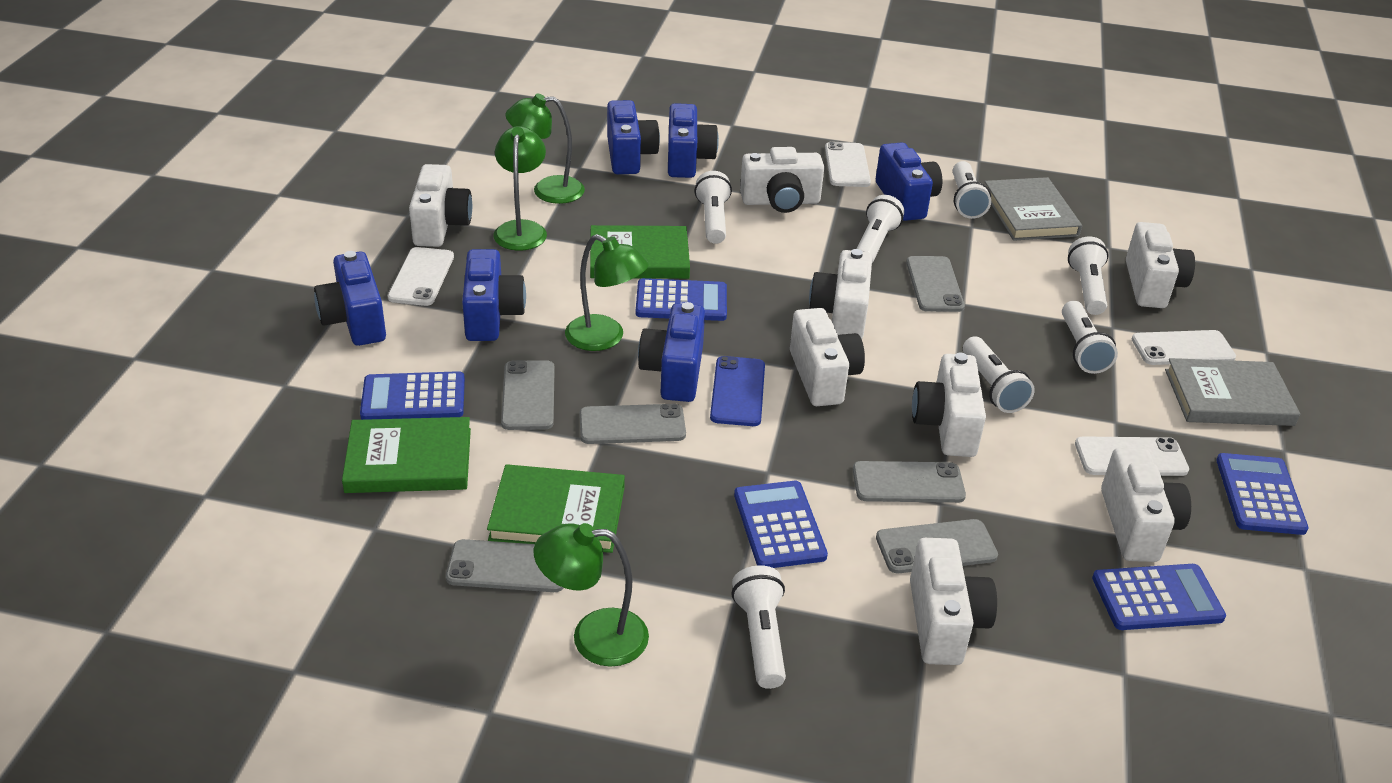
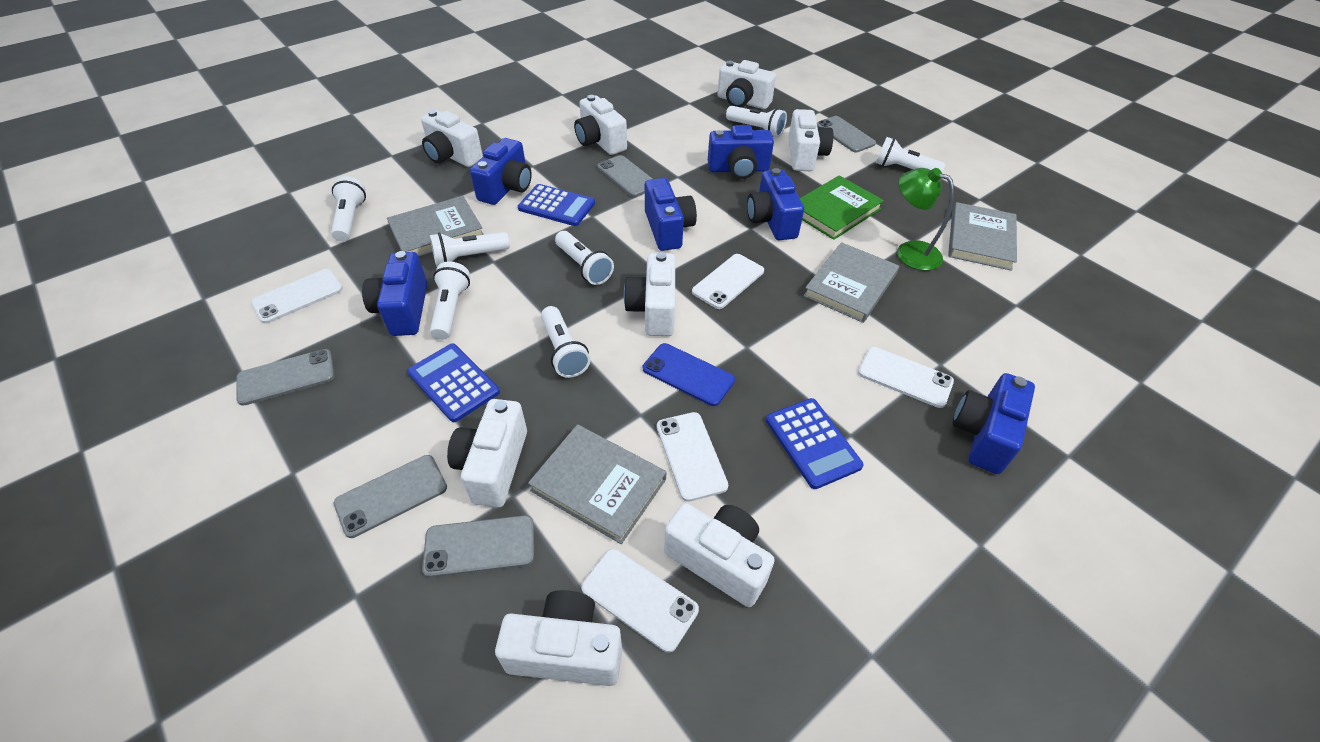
blue calculator: 5 -> 3
green book: 3 -> 1
green lamp: 4 -> 1
grey book: 2 -> 4
grey phone: 6 -> 5
white phone: 4 -> 5

